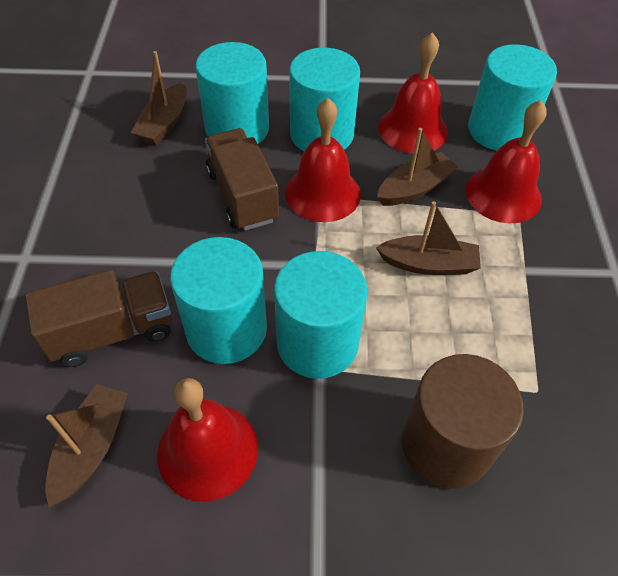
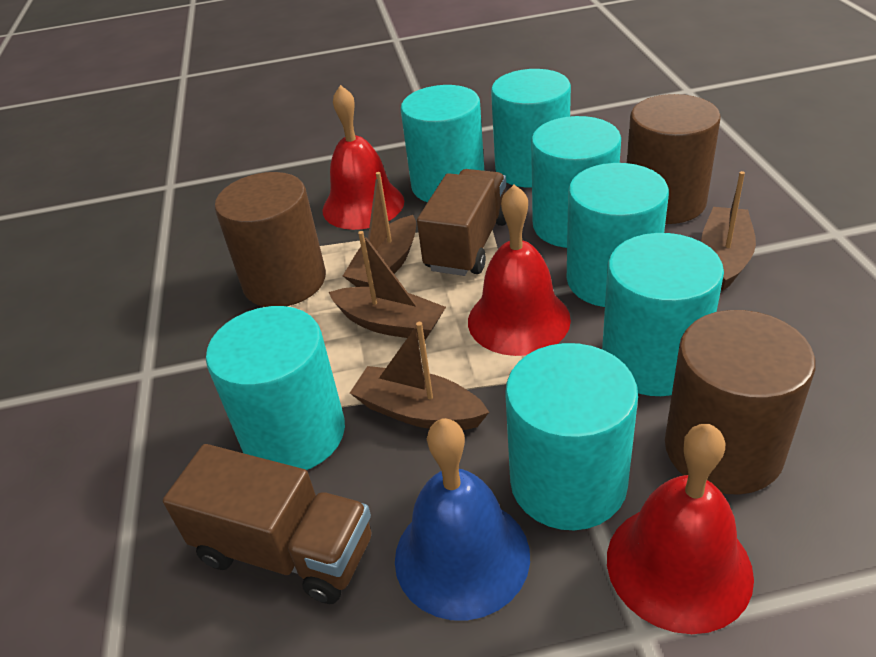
blue bell: 0 -> 1
brown cylinder: 1 -> 3
red bell: 4 -> 3
turquoise cylinder: 5 -> 7

